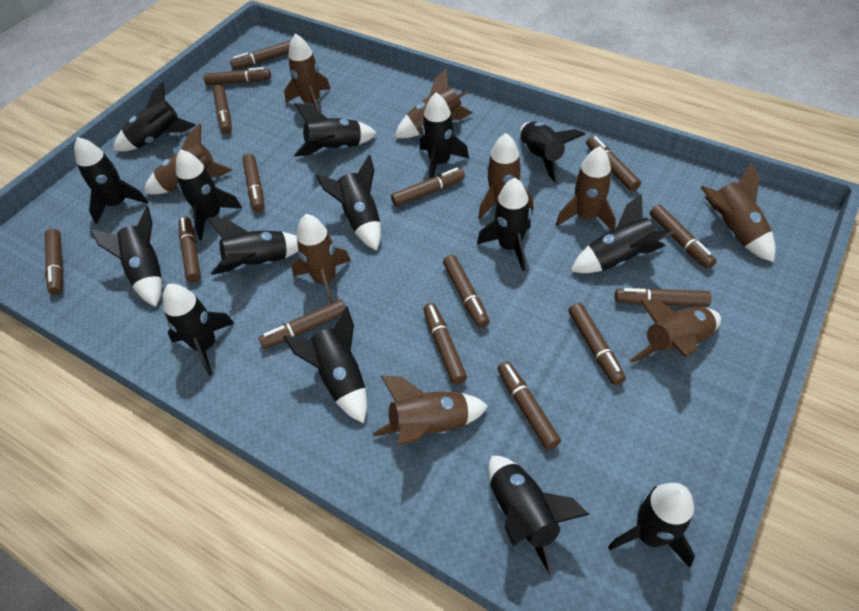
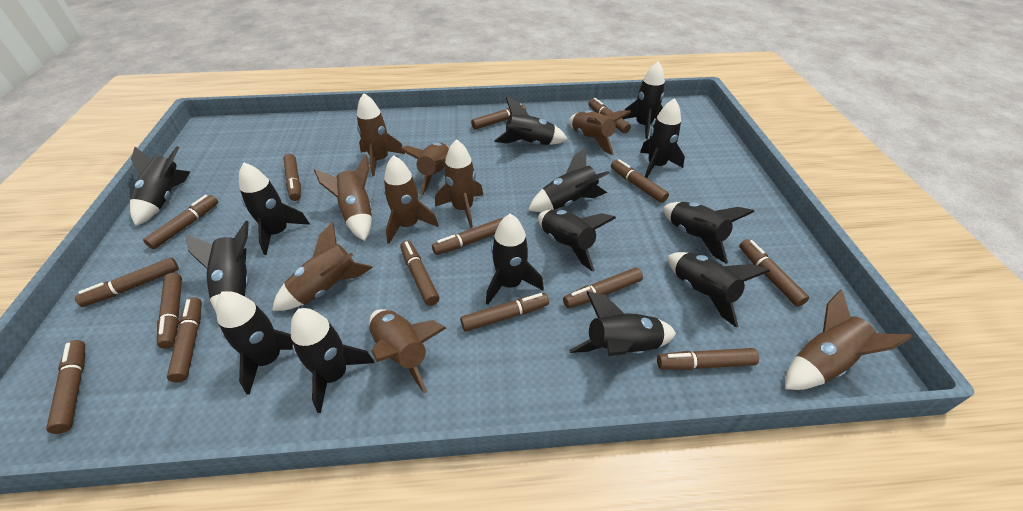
black rocket: 15 -> 14

